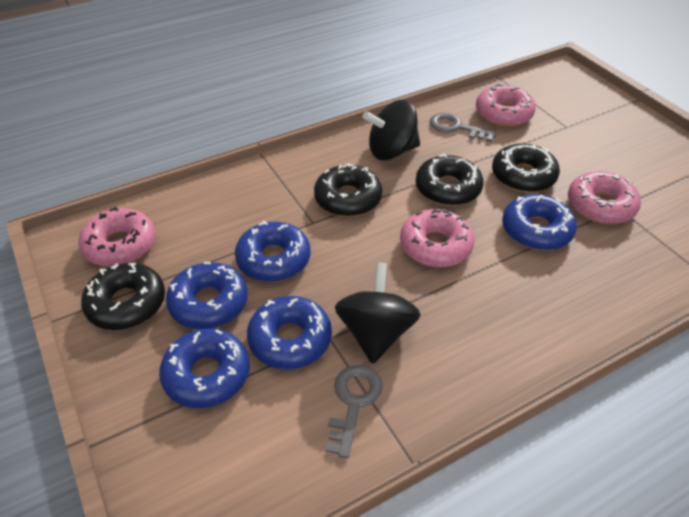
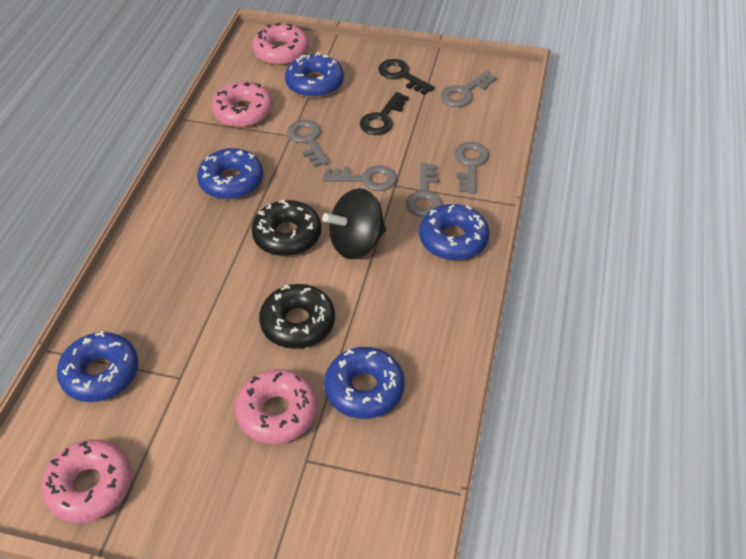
black donut: 4 -> 2
black key: 0 -> 2
black spinning top: 2 -> 1
grey key: 2 -> 5

